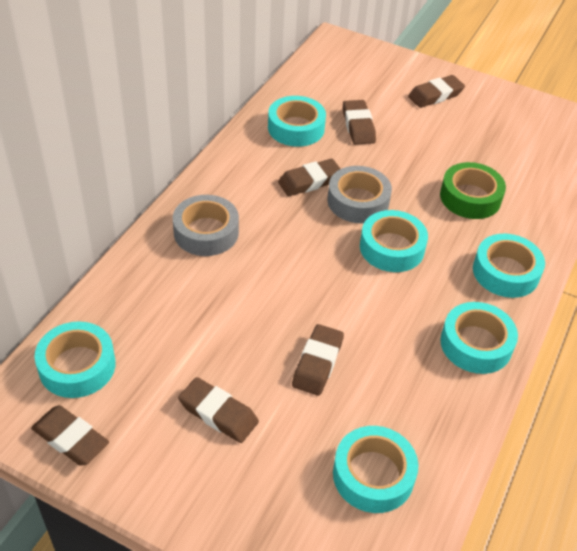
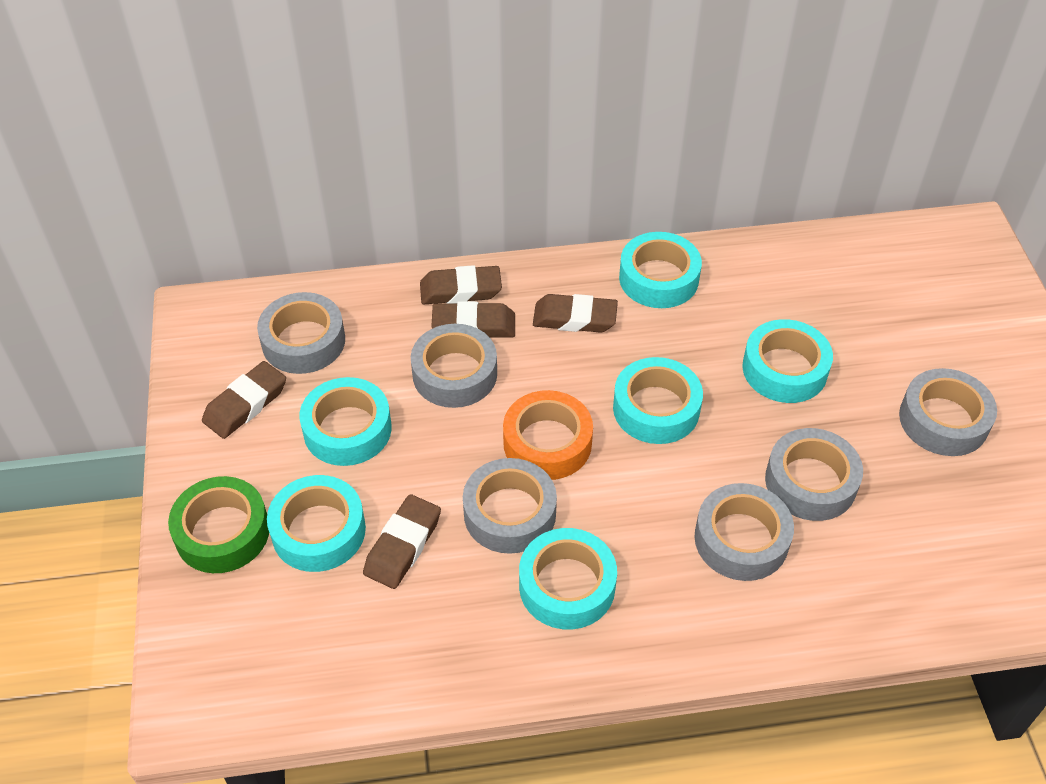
brown eraser: 6 -> 5
grey tape: 2 -> 6
orange tape: 0 -> 1

